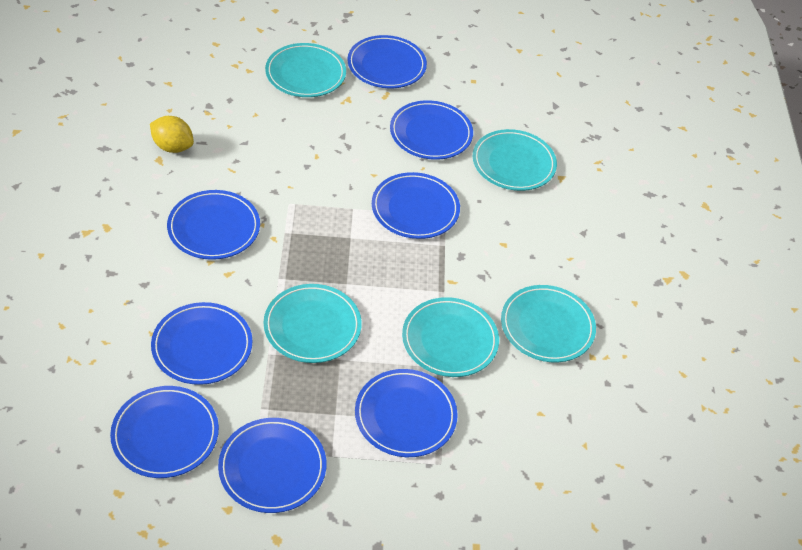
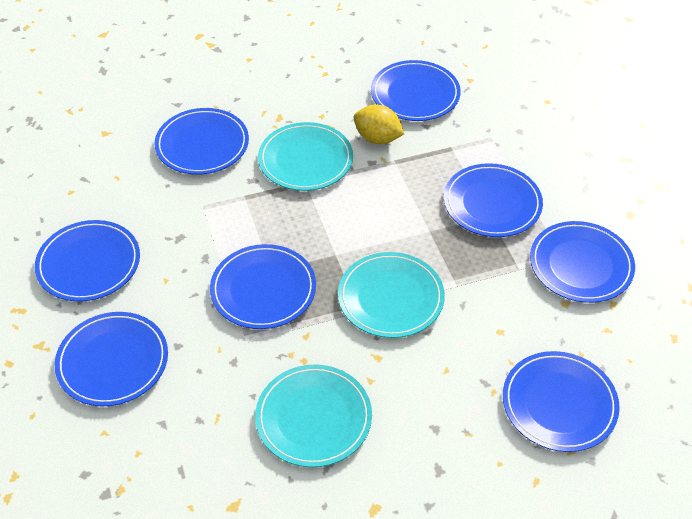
turquoise plate: 5 -> 3

